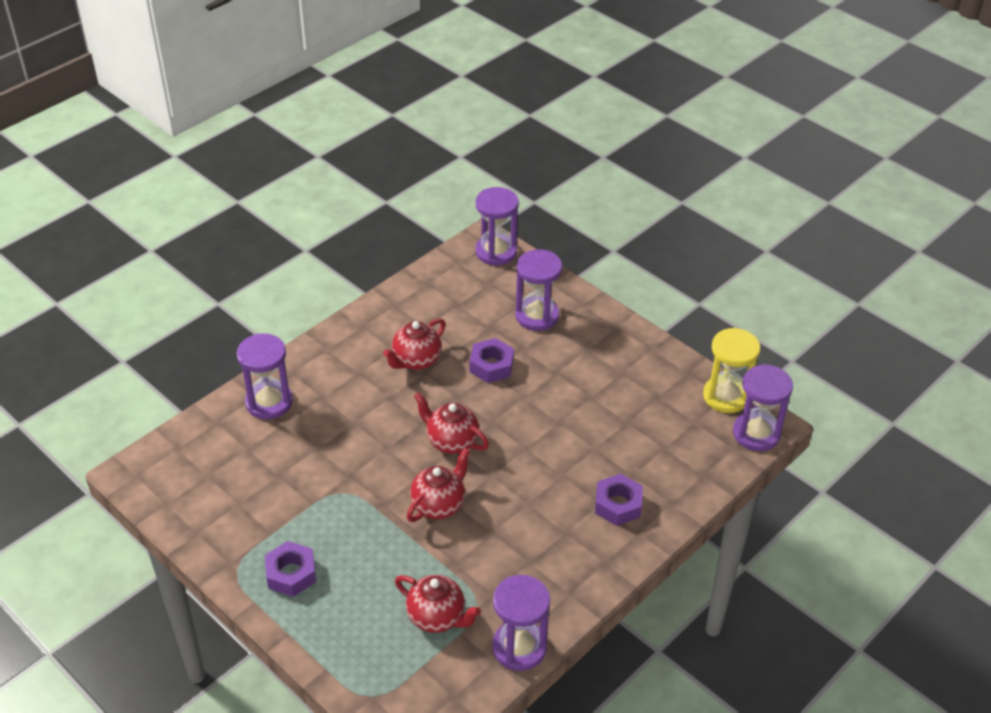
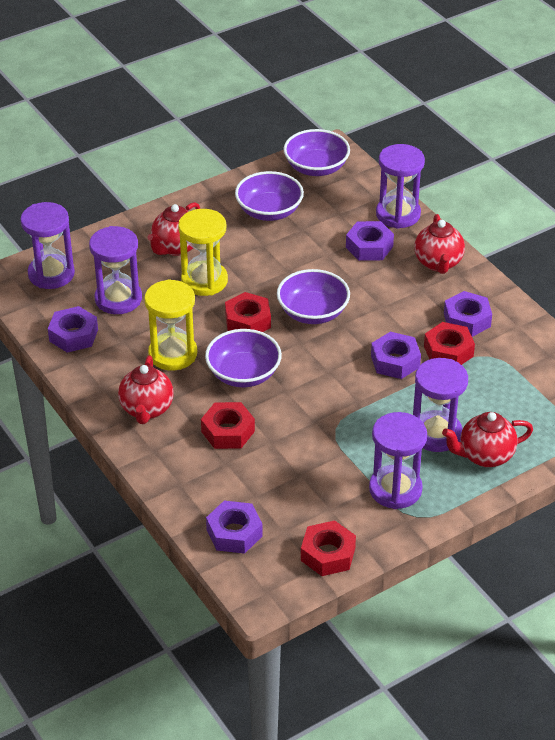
purple bowl: 0 -> 4
purple nut: 3 -> 5
red nut: 0 -> 4
yellow hourglass: 1 -> 2

